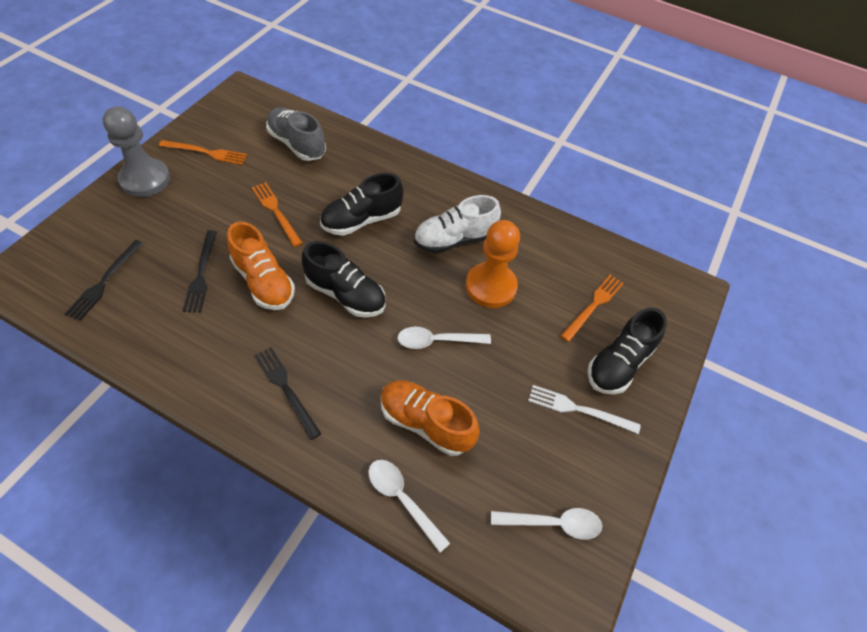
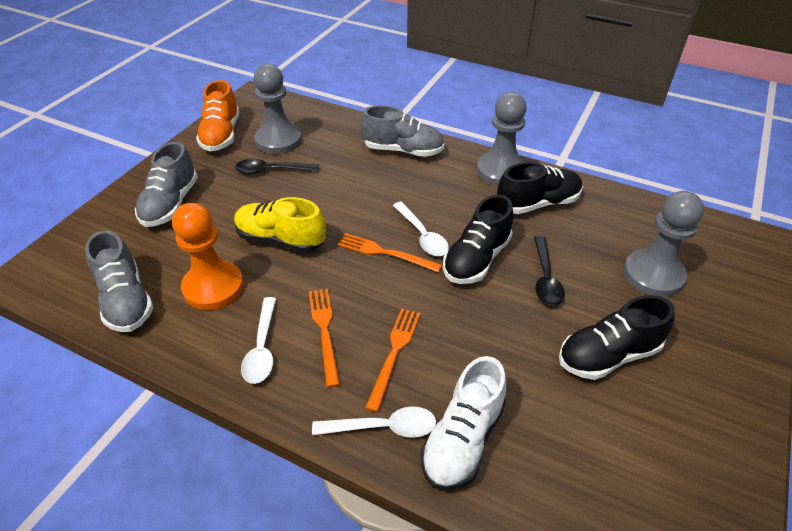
black fork: 3 -> 0
black spoon: 0 -> 2
grey pawn: 1 -> 3
grey shoe: 1 -> 3
orange shoe: 2 -> 1
white fork: 1 -> 0
yellow shoe: 0 -> 1

